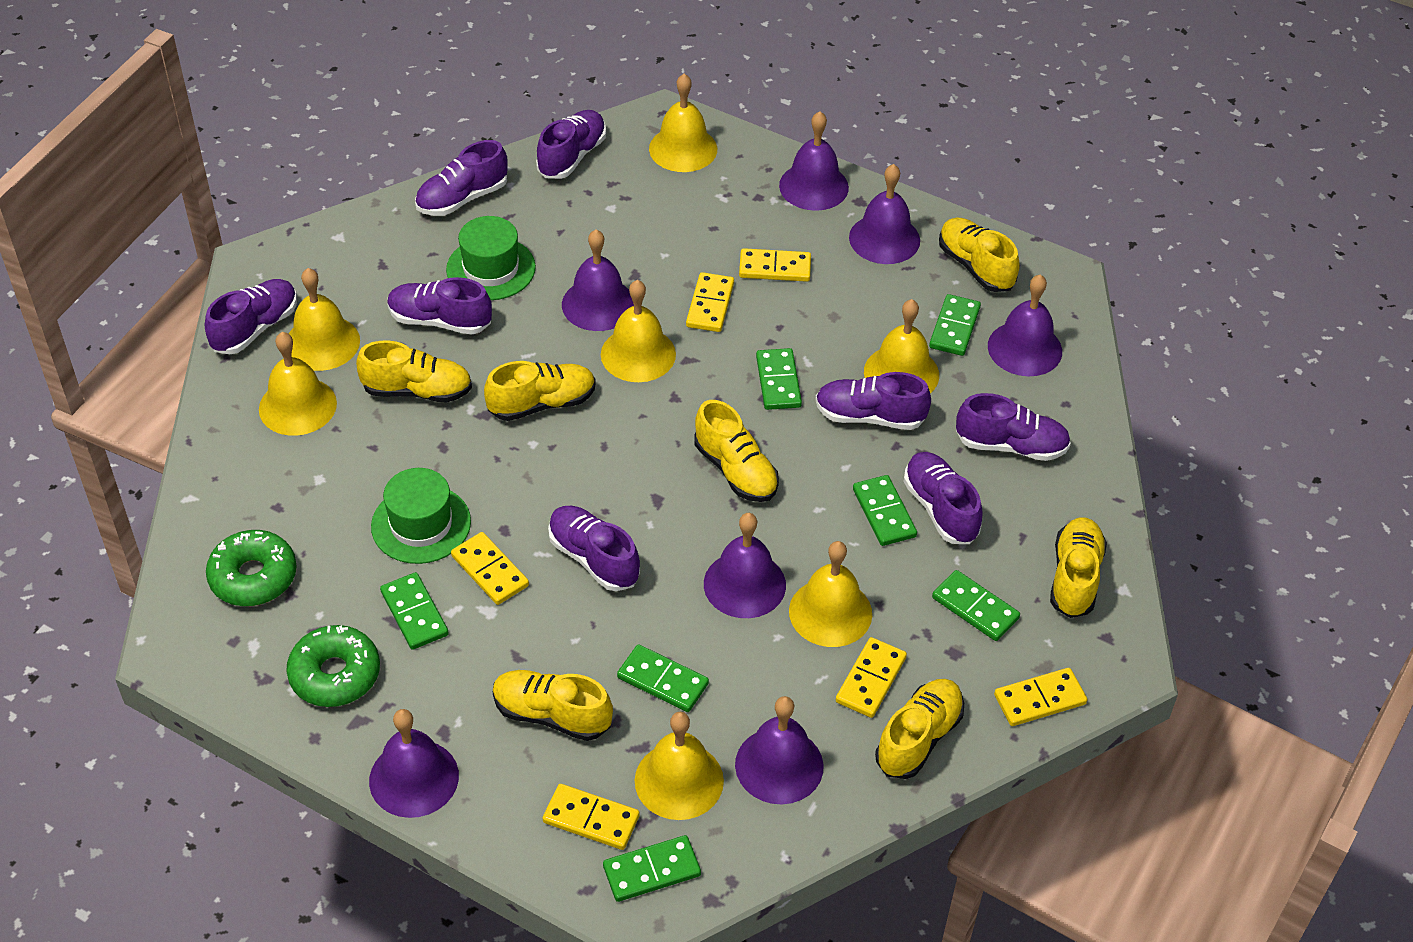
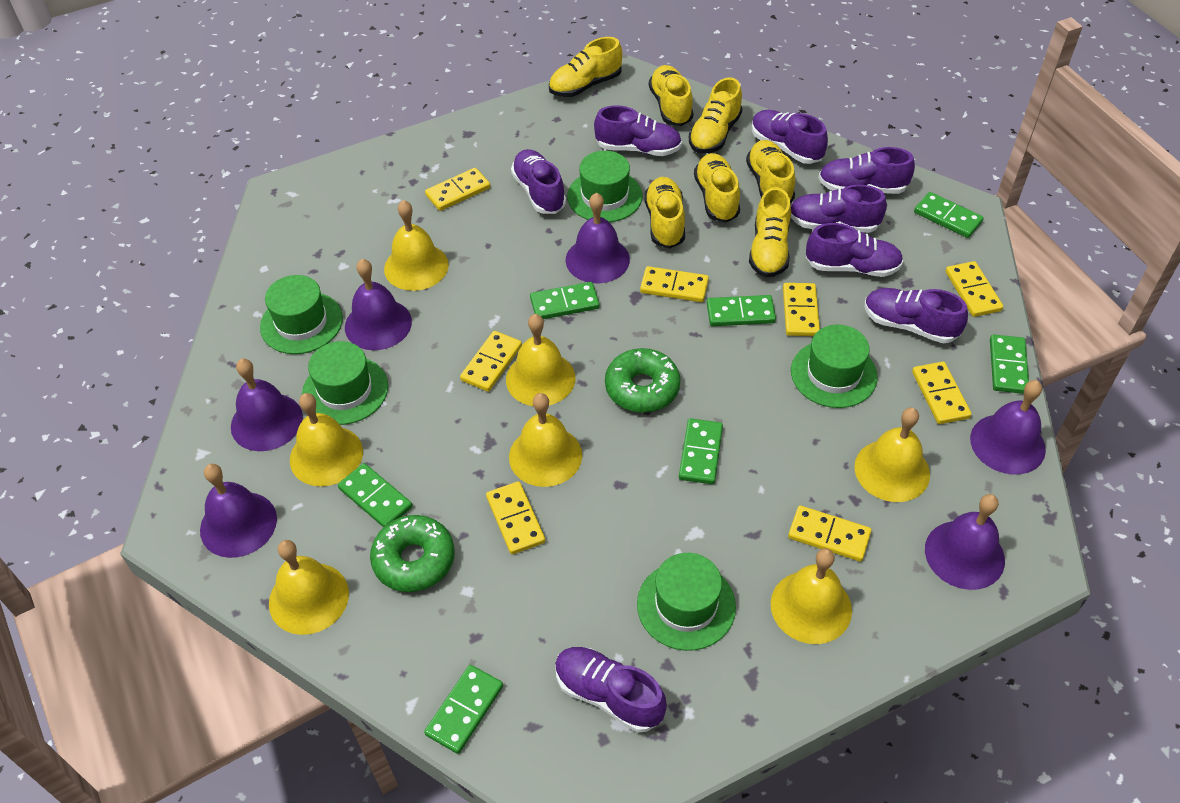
green hat: 2 -> 5
purple bell: 7 -> 6
yellow domino: 6 -> 8

